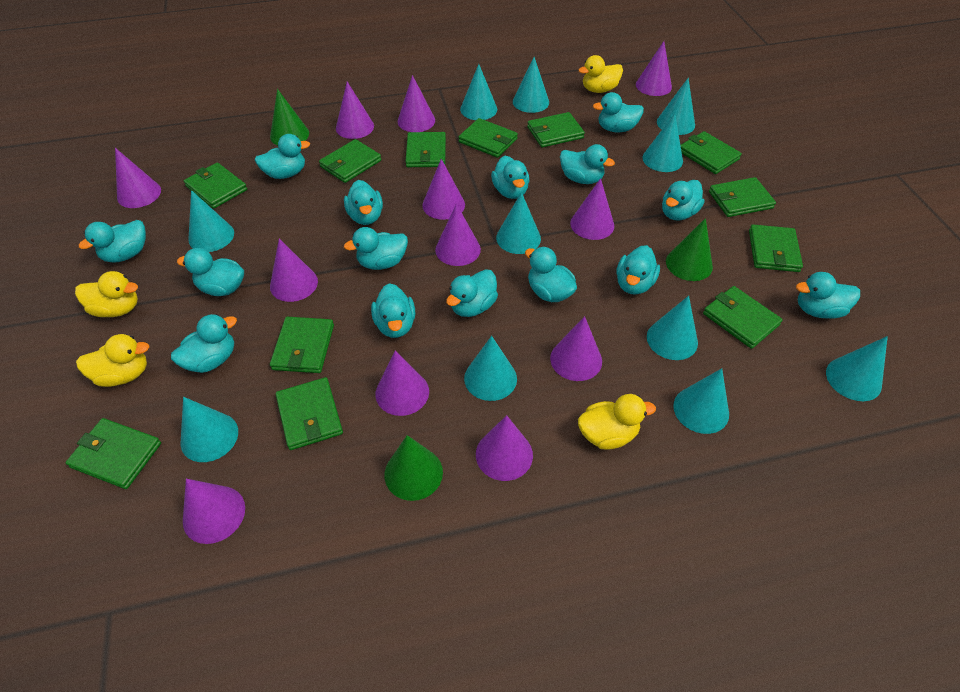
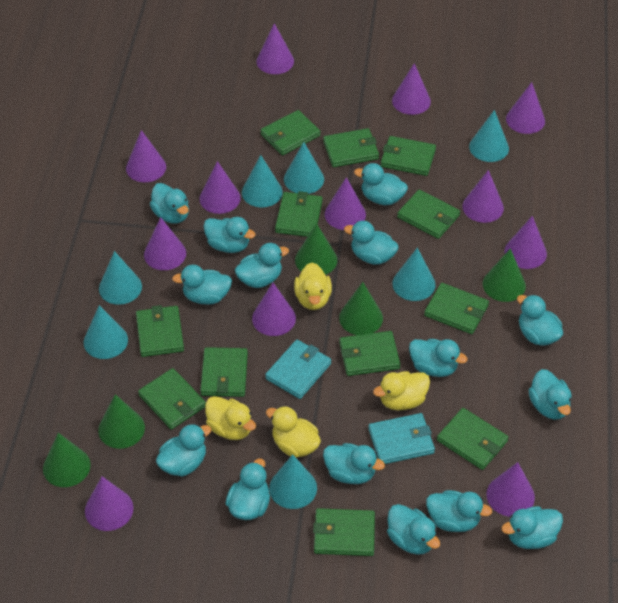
green cone: 3 -> 5
turquoise cone: 11 -> 7
turquoise wallet: 0 -> 2

